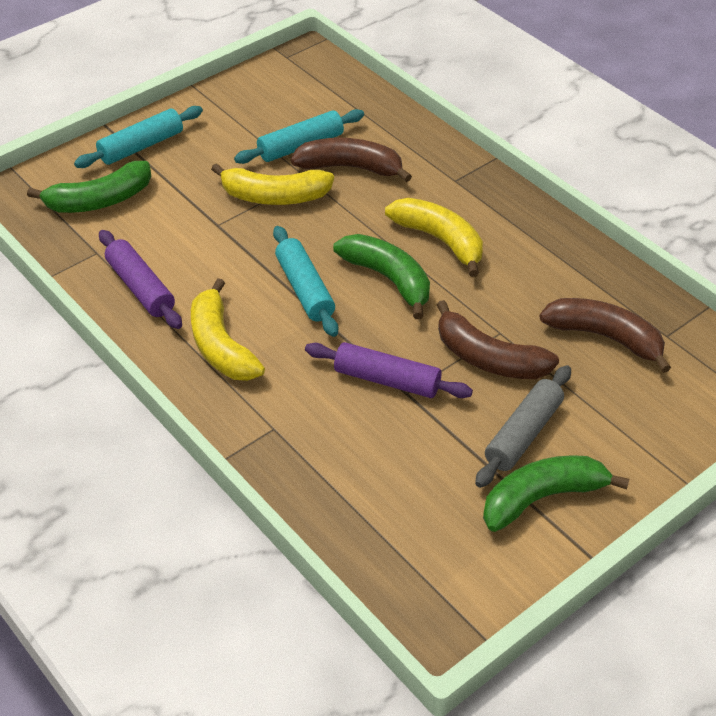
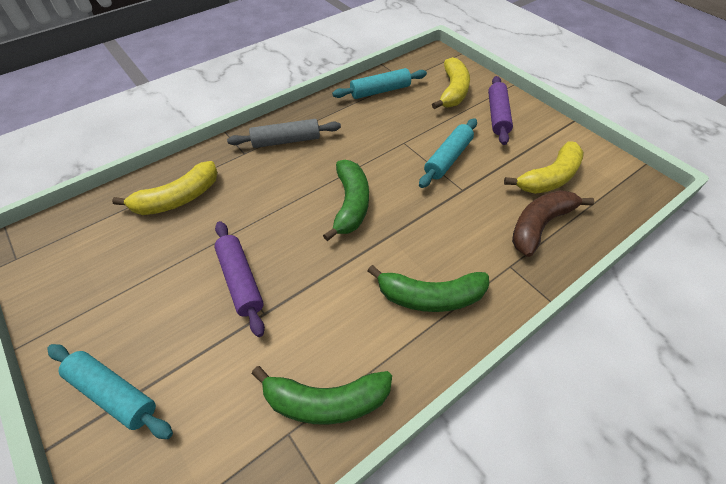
brown banana: 3 -> 1

